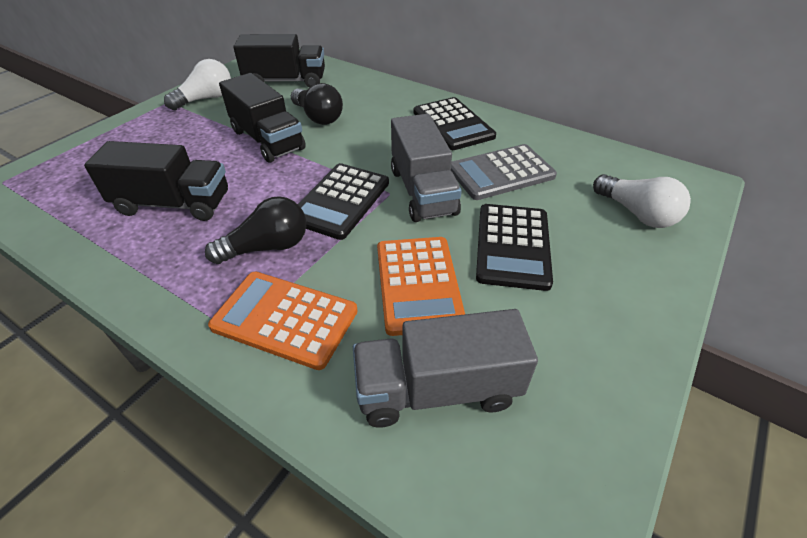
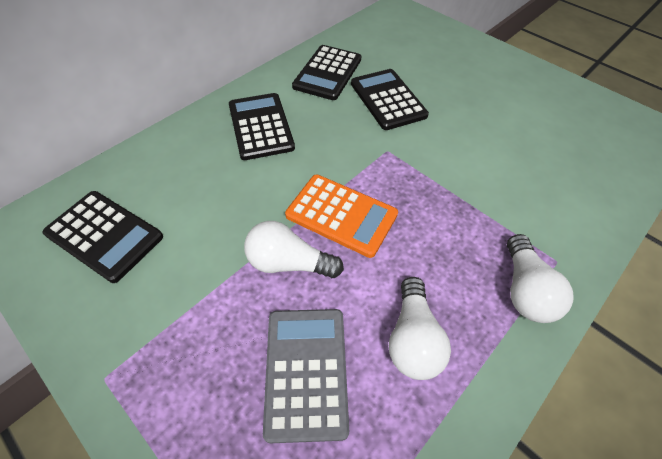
black calculator: 3 -> 4
black light bulb: 2 -> 0
black truck: 3 -> 0
grey truck: 2 -> 0
orange calculator: 2 -> 1
white light bulb: 2 -> 3

